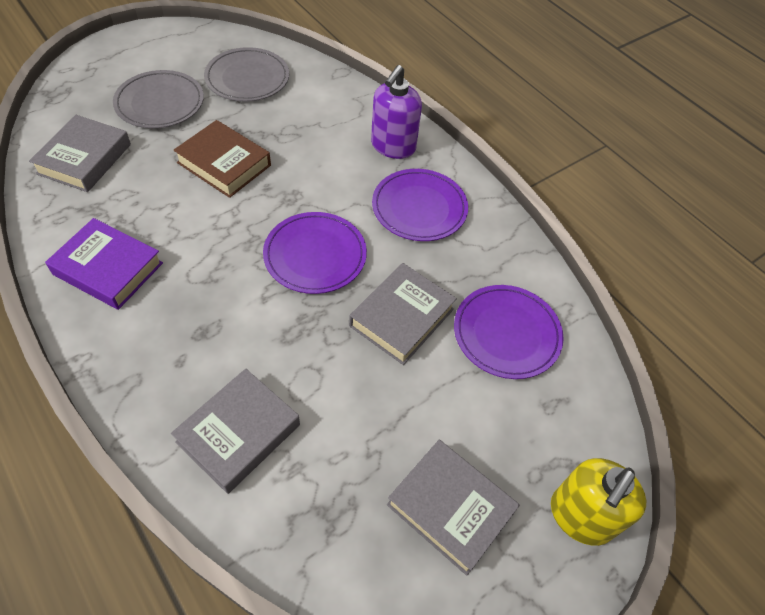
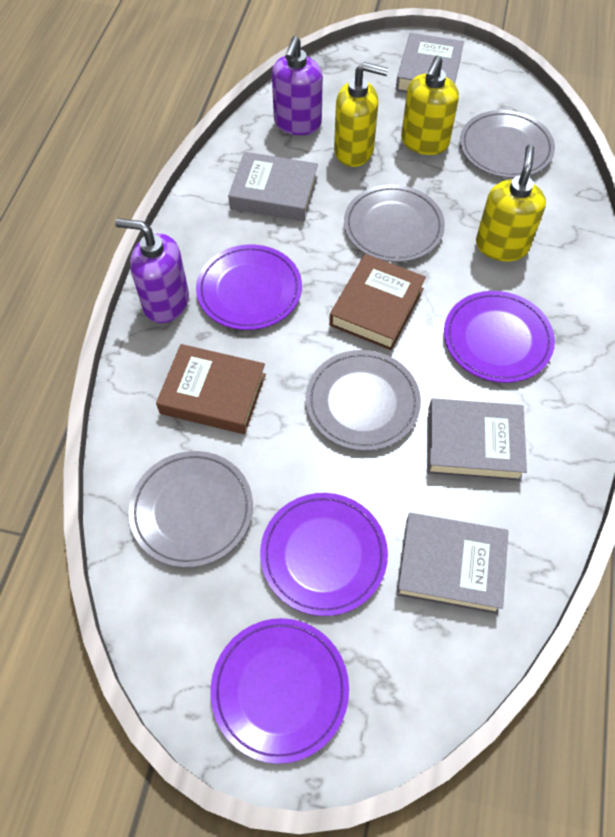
brown book: 1 -> 2
grey plate: 2 -> 4
purple book: 1 -> 0
purple plate: 3 -> 4
purple soap dispenser: 1 -> 2
yellow soap dispenser: 1 -> 3

